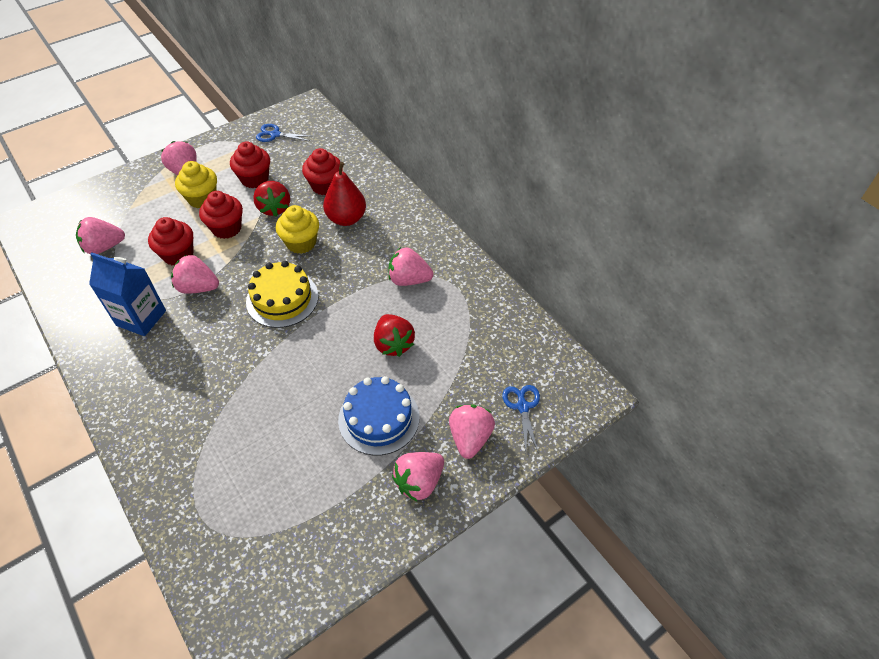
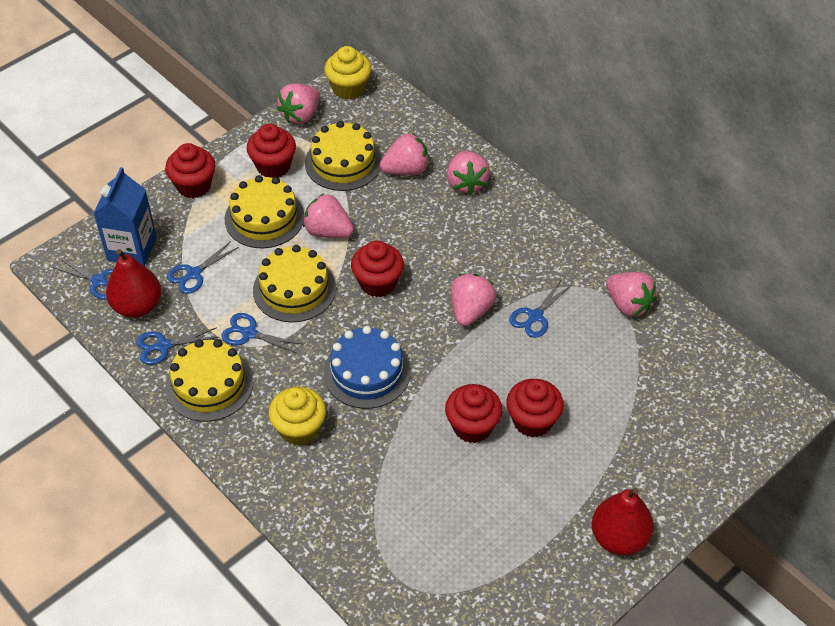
blue scissors: 2 -> 5
red cupcake: 4 -> 5
red pear: 1 -> 2
red strawberry: 2 -> 0
yellow cake: 1 -> 4

